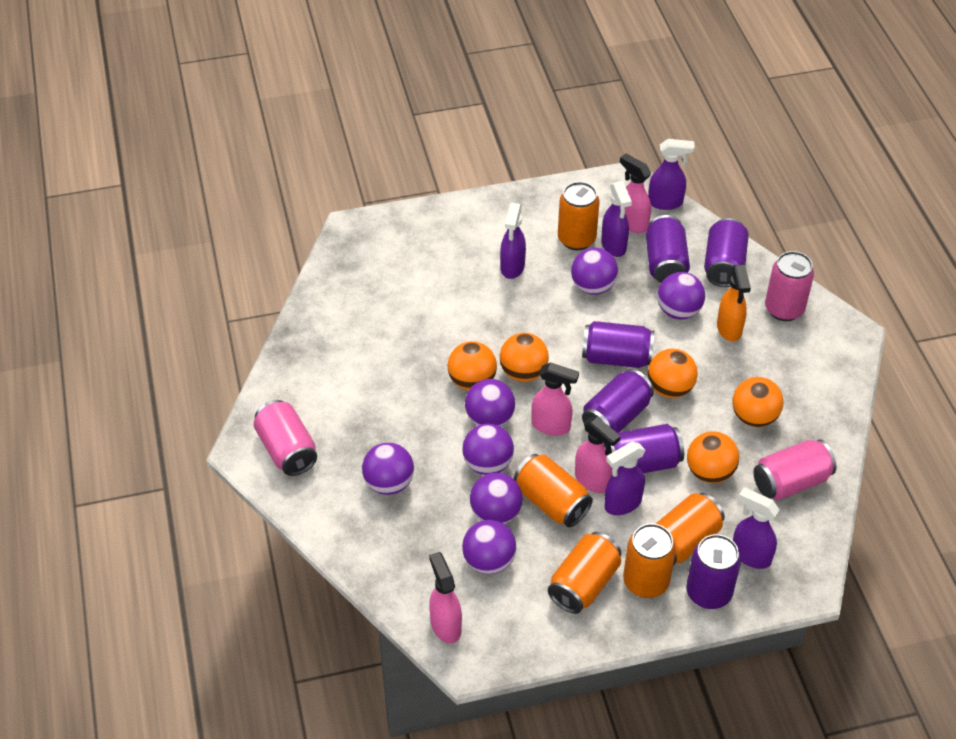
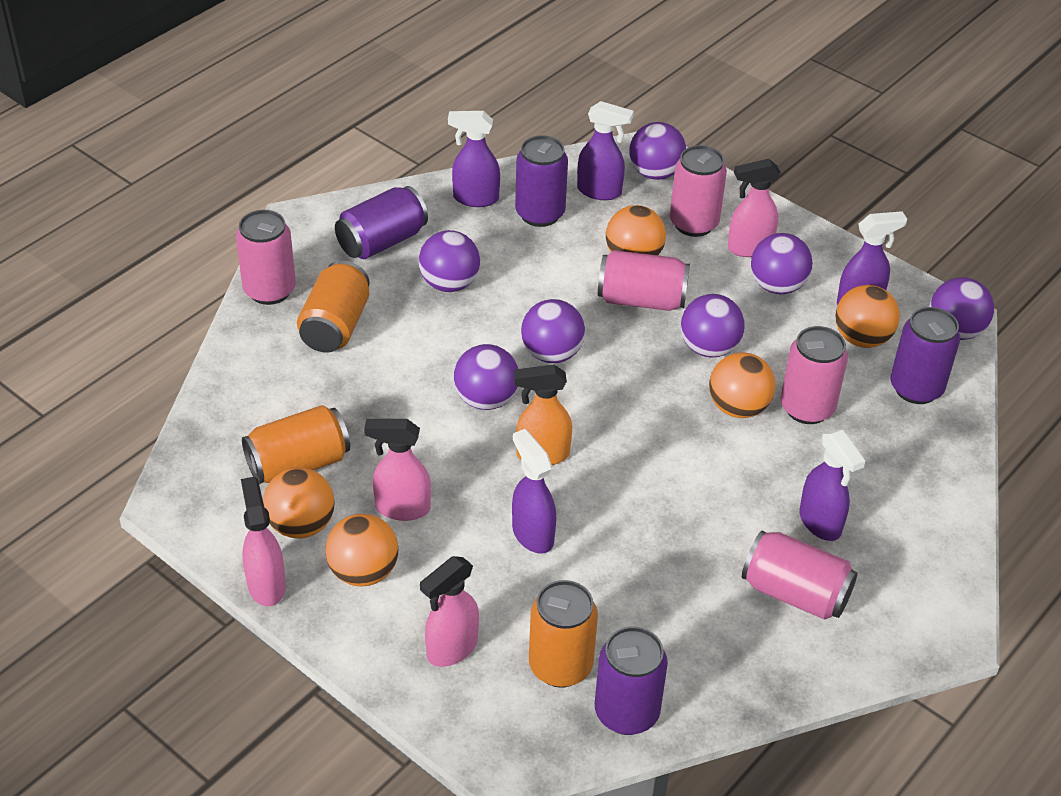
orange can: 5 -> 3
pink can: 3 -> 5
purple can: 6 -> 4

